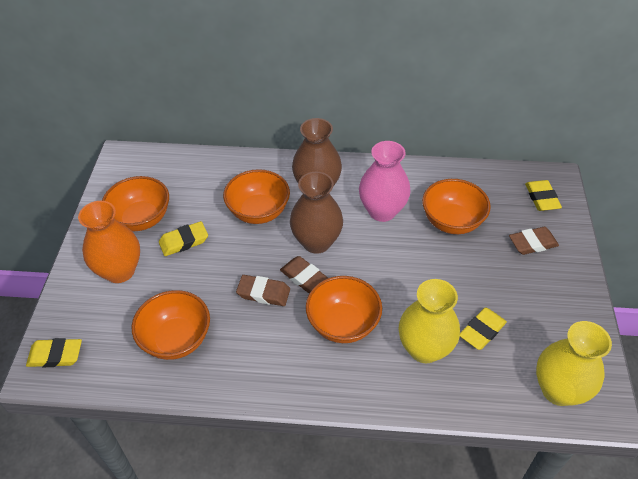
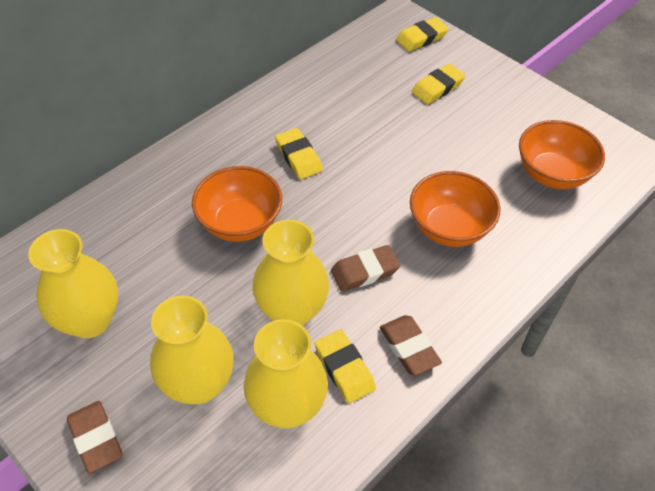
brown vase: 2 -> 0
orange bowl: 5 -> 3
orange vase: 1 -> 0
pink vase: 1 -> 0
yellow vase: 2 -> 4

